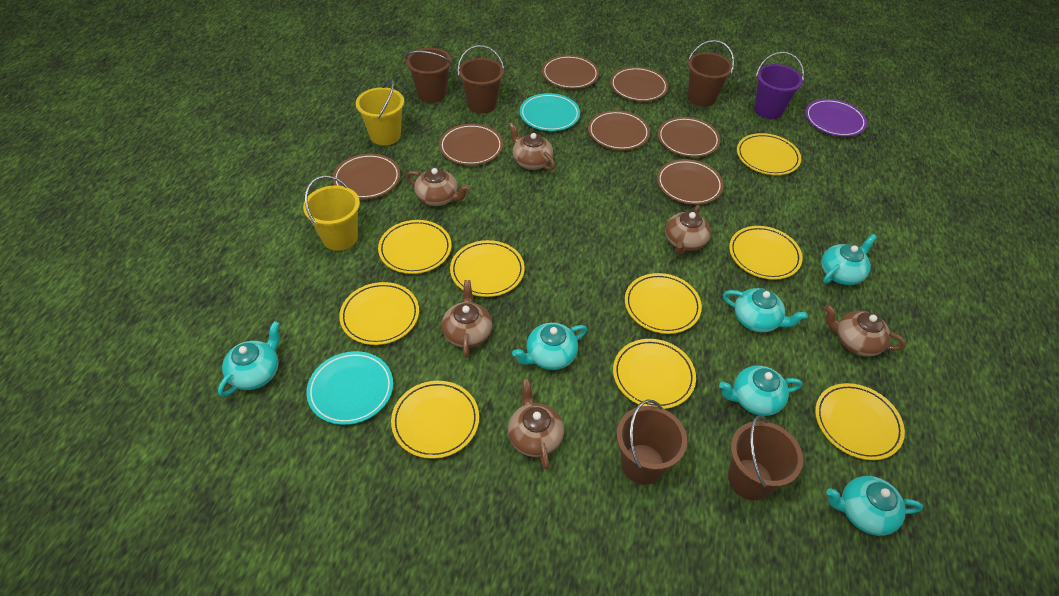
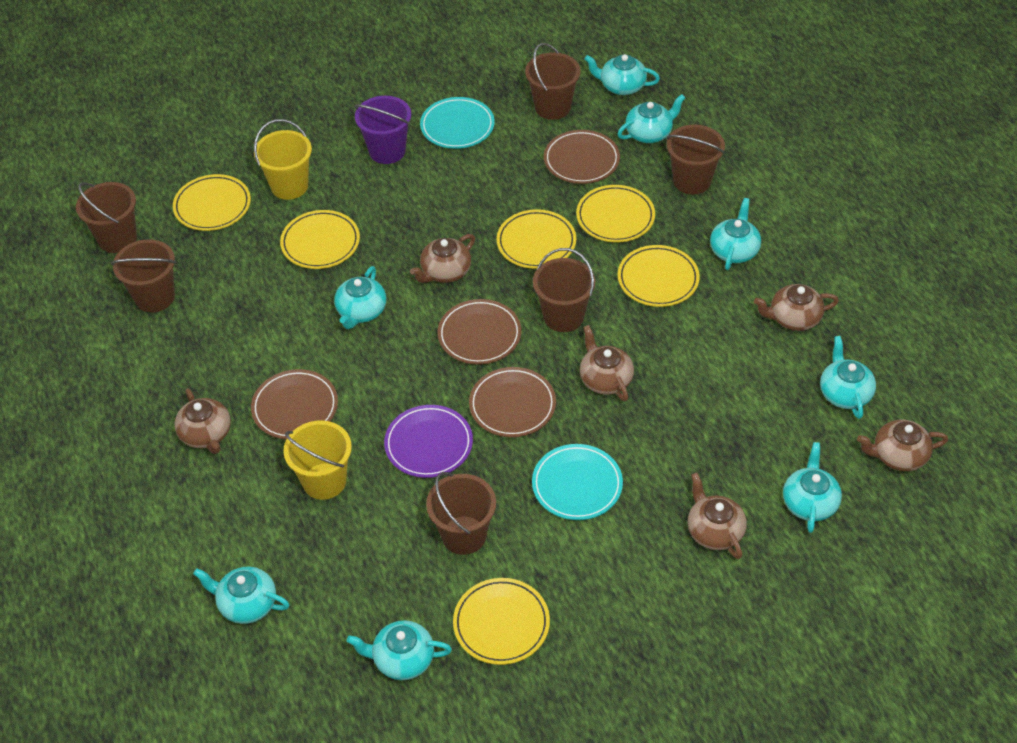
brown bucket: 5 -> 6
brown plate: 7 -> 4
turquoise teapot: 6 -> 8
yellow plate: 9 -> 6

